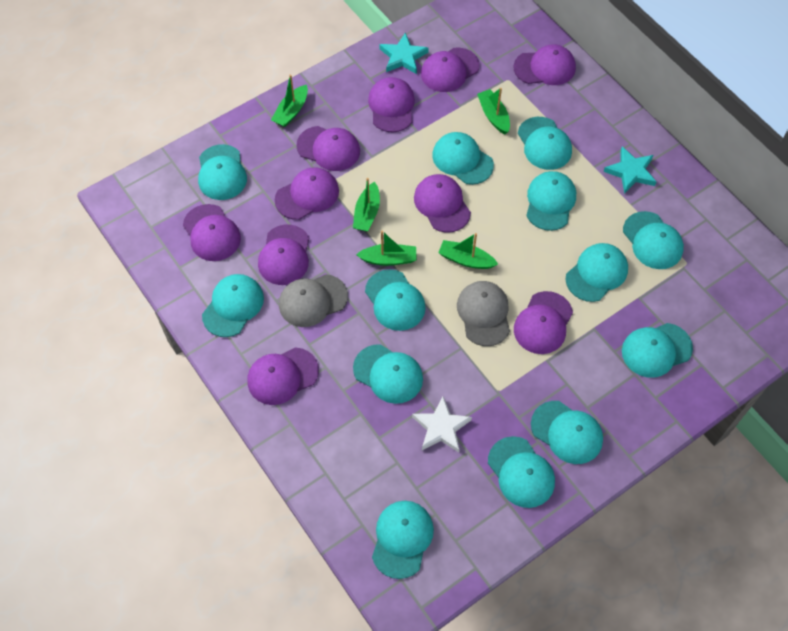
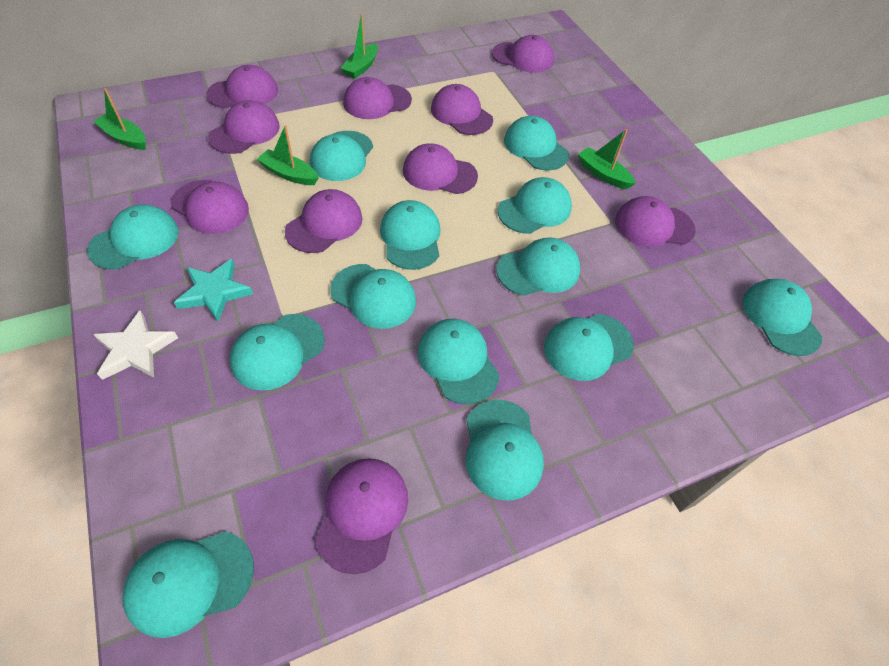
green boat: 5 -> 4
grey cap: 2 -> 0
turquoise star: 2 -> 1

